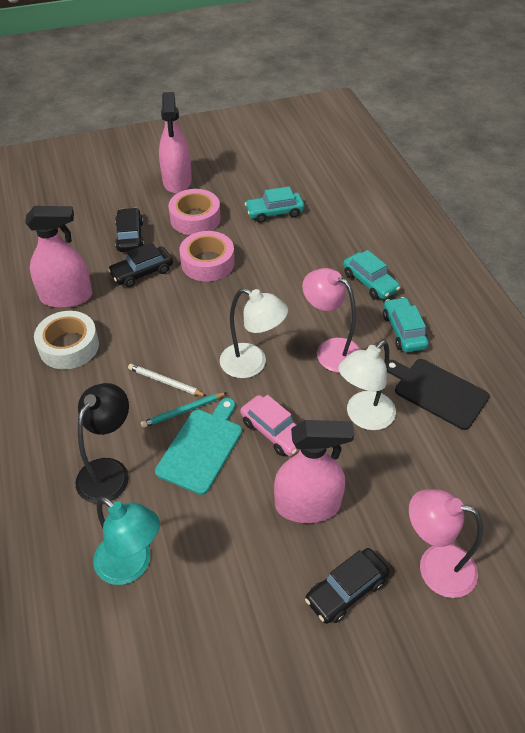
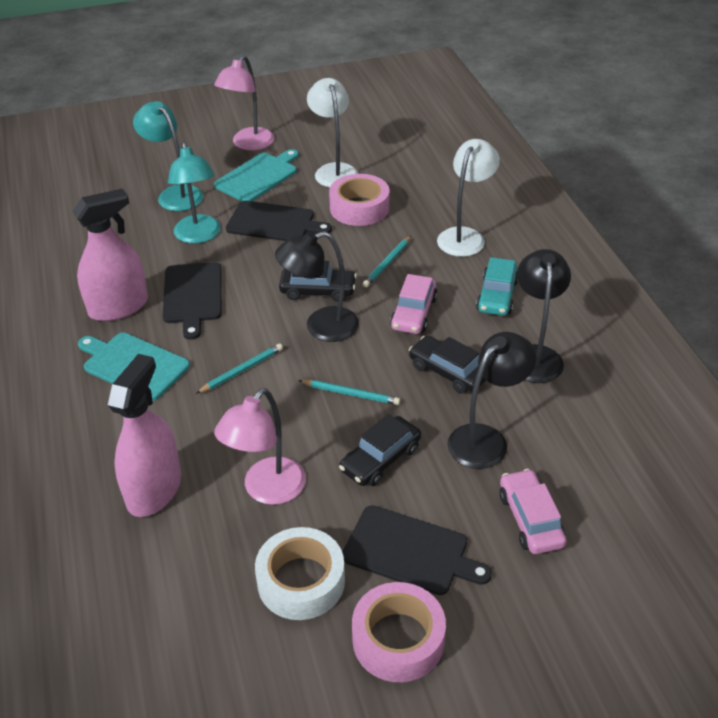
black cutting board: 1 -> 3
black lamp: 1 -> 3
pink car: 1 -> 2
pink spray bottle: 3 -> 2
turquoise car: 3 -> 1
turquoise cutting board: 1 -> 2
turquoise lamp: 1 -> 2
turquoise pencil: 1 -> 3
white pencil: 1 -> 0

